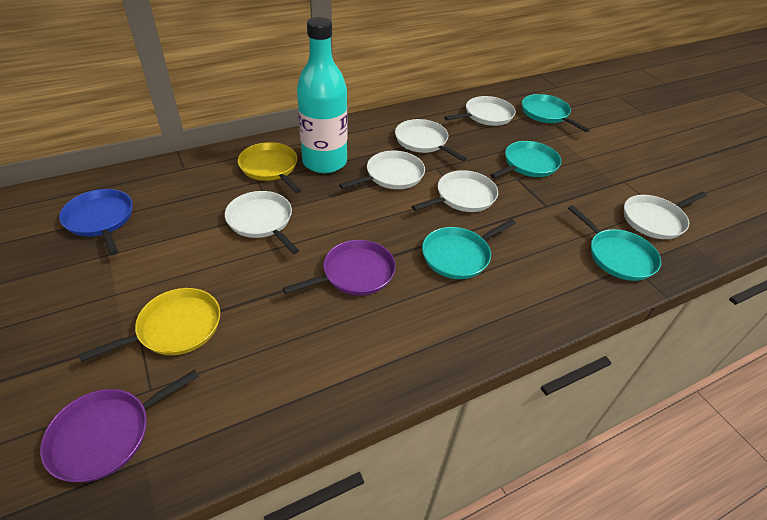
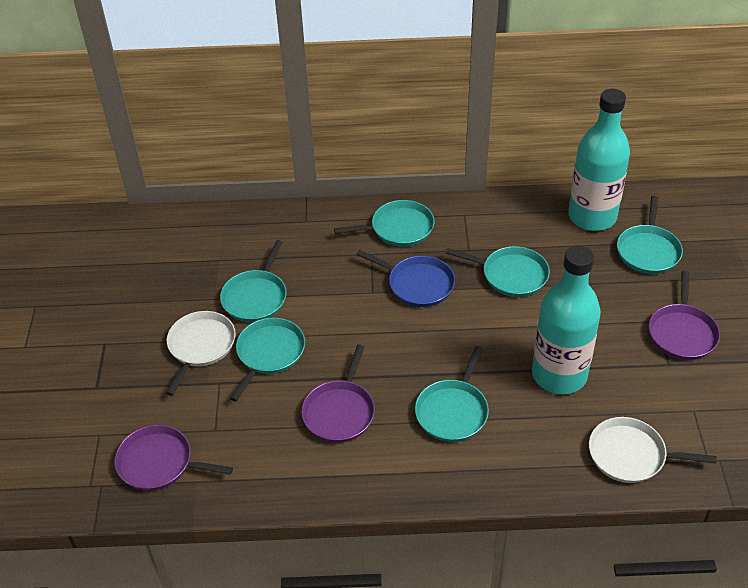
purple pan: 2 -> 3
turquoise bottle: 1 -> 2
turquoise pan: 4 -> 6
white pan: 6 -> 2
yellow pan: 2 -> 0

